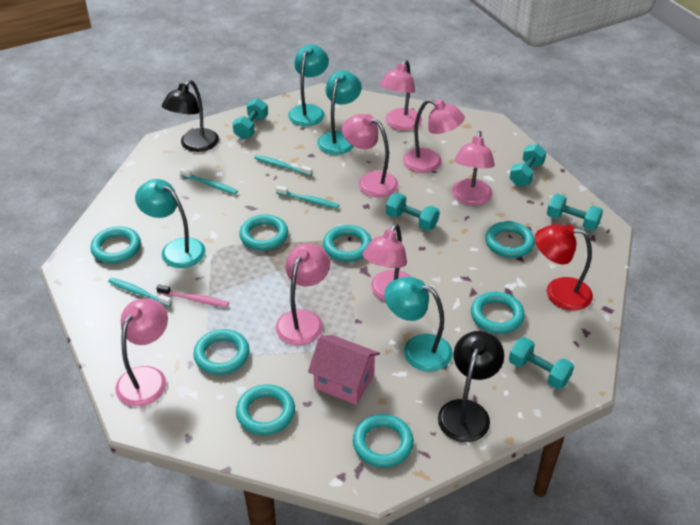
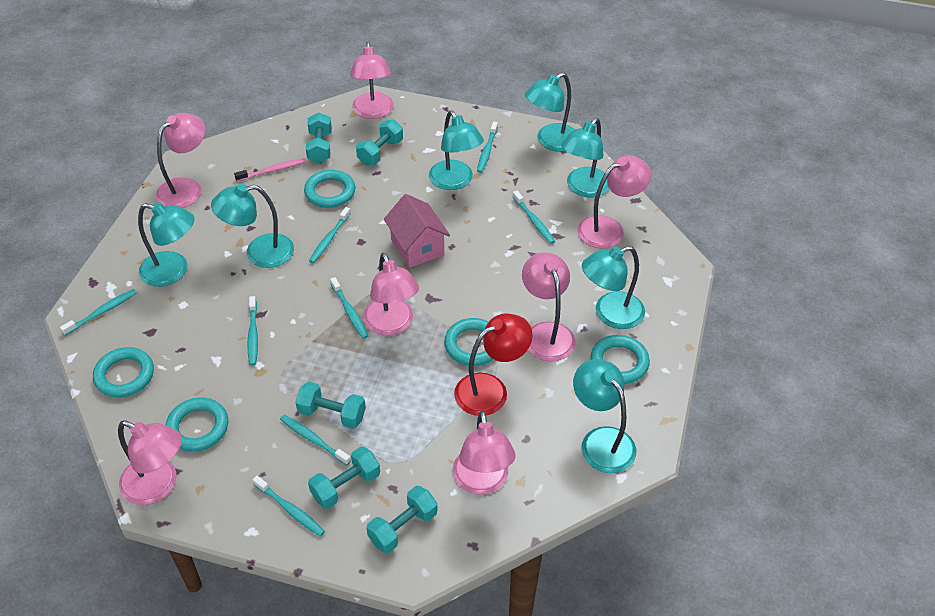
black lamp: 2 -> 0
turquoise lamp: 4 -> 7
turquoise ring: 8 -> 5
turquoise toothbrush: 4 -> 8

